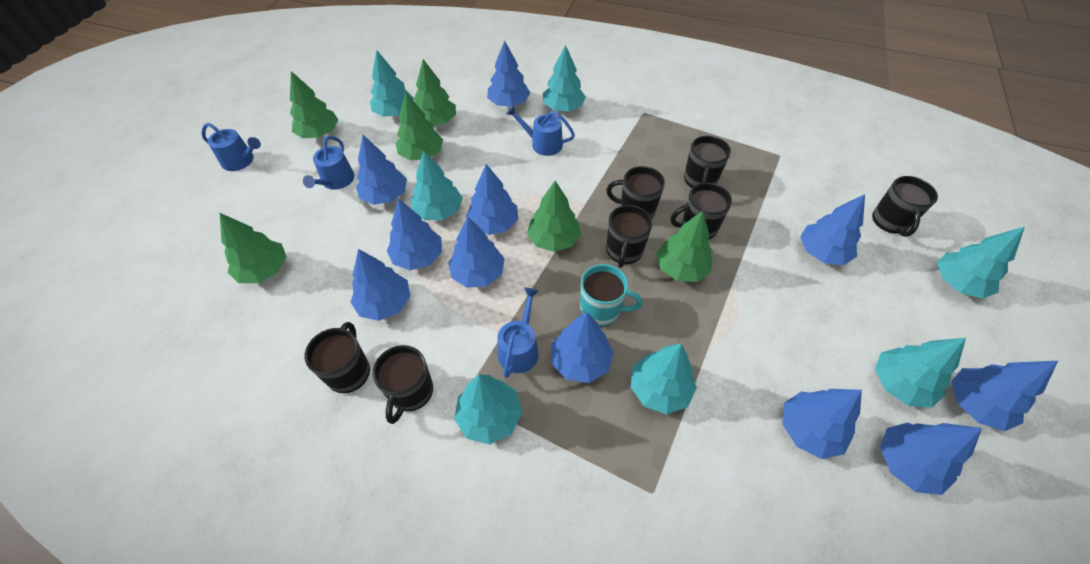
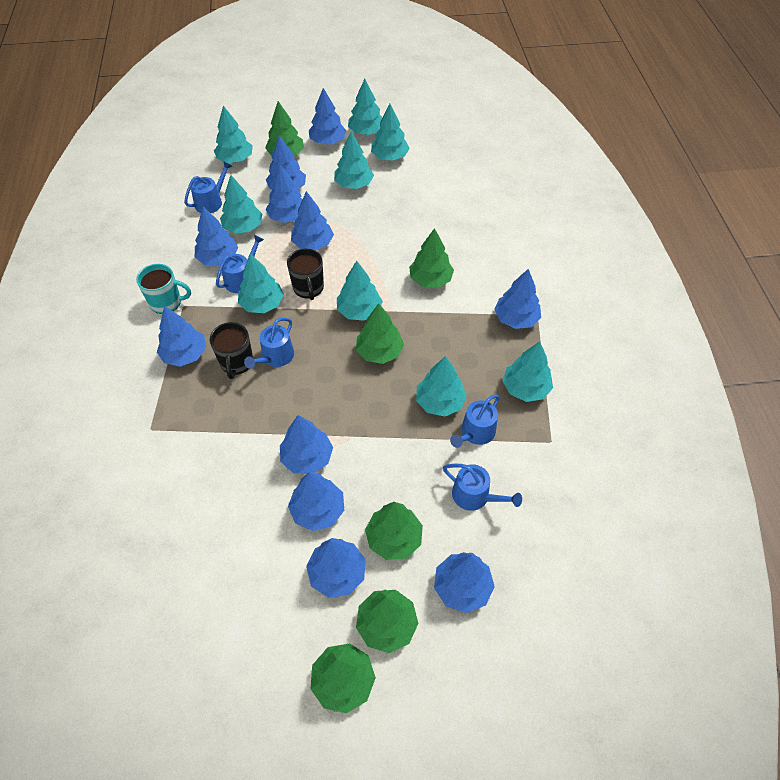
black mug: 7 -> 2
blue watering can: 4 -> 5
turquoise tree: 7 -> 9

